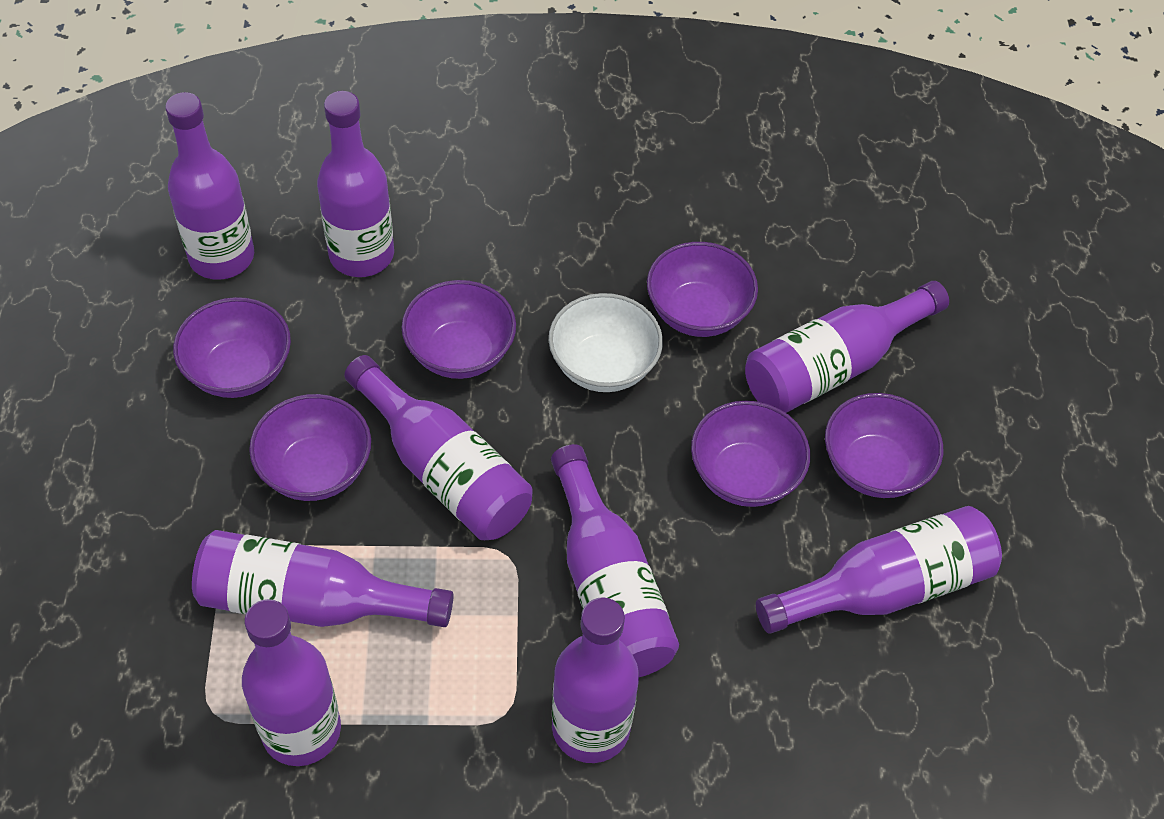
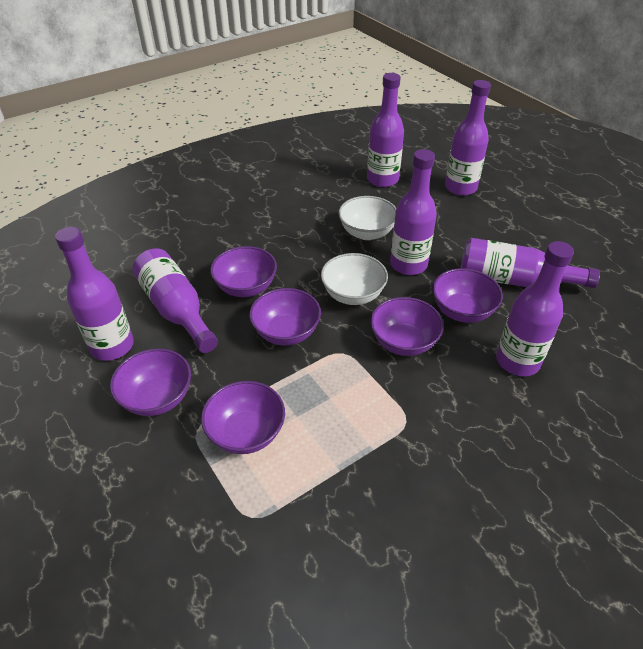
purple bottle: 9 -> 7
white bowl: 1 -> 2

